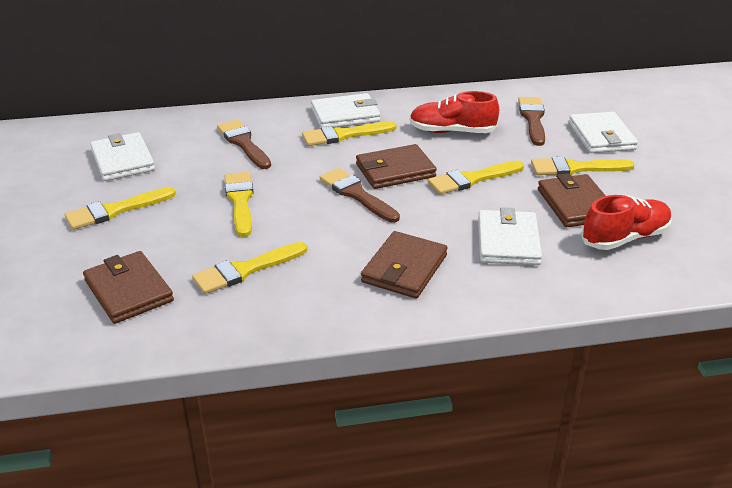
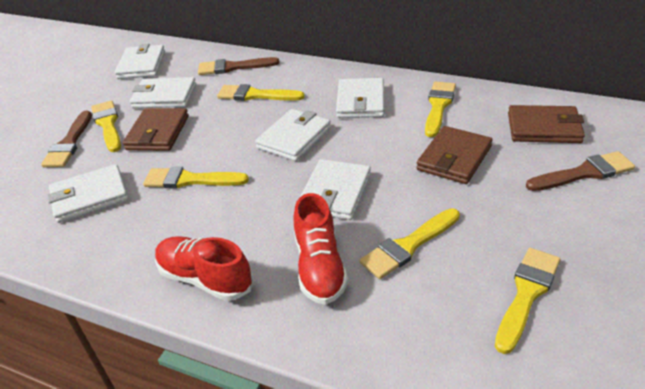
brown wallet: 4 -> 3
white wallet: 4 -> 6

